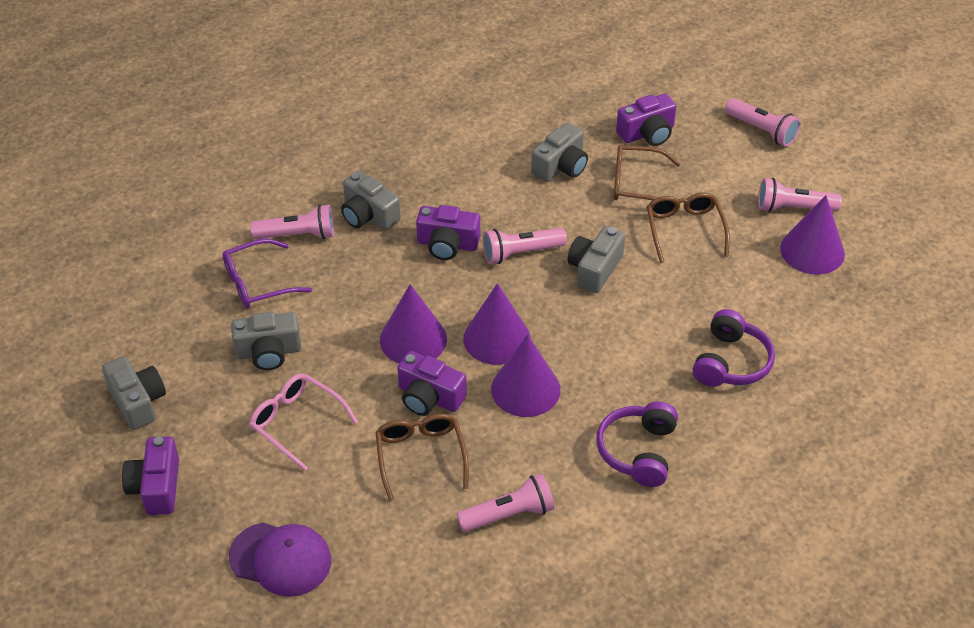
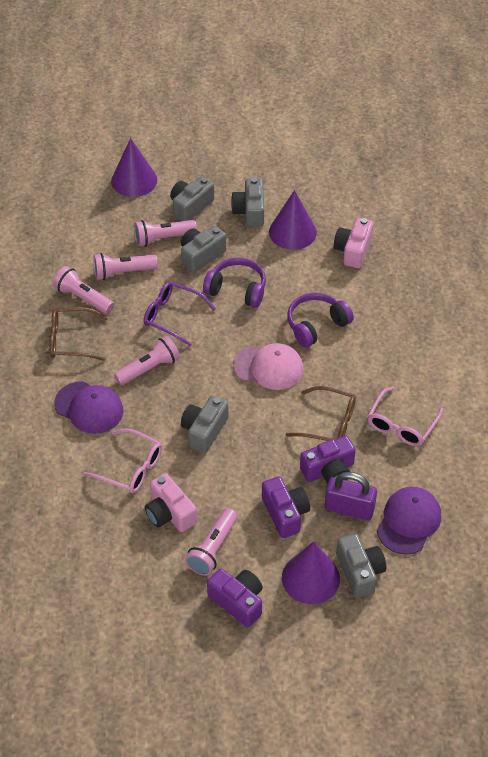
brown glasses: 3 -> 2
pink camera: 0 -> 2
pink cap: 0 -> 1
pink glasses: 1 -> 2
purple camera: 4 -> 3
purple cap: 1 -> 2
purple cone: 4 -> 3
purple padlock: 0 -> 1

